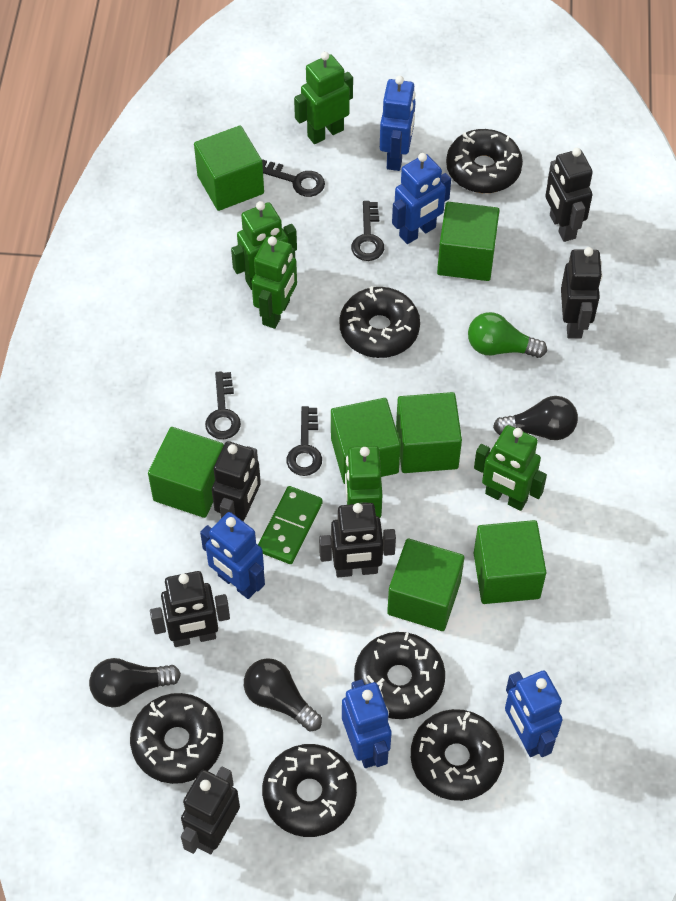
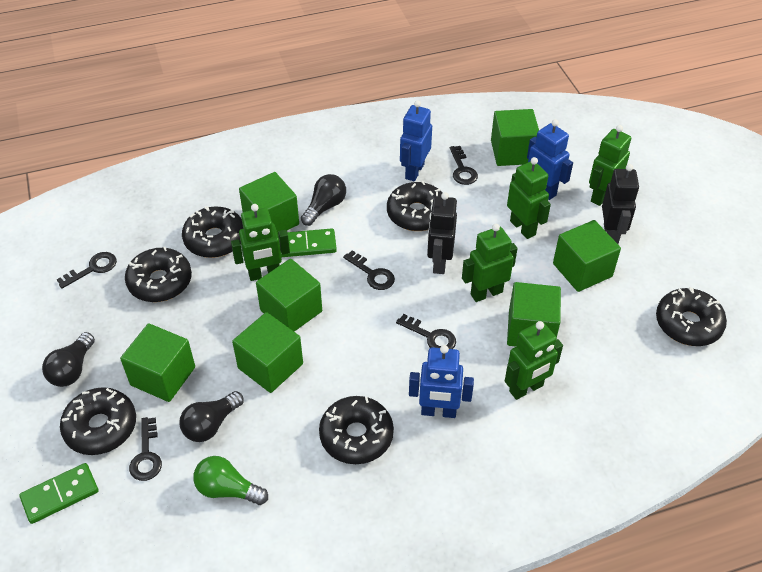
black key: 4 -> 5
black robot: 6 -> 2
blue robot: 5 -> 3
green domino: 1 -> 2

